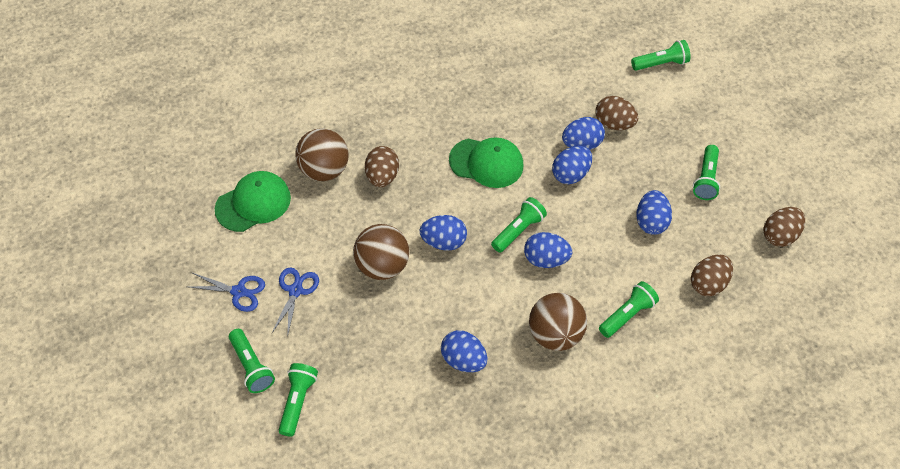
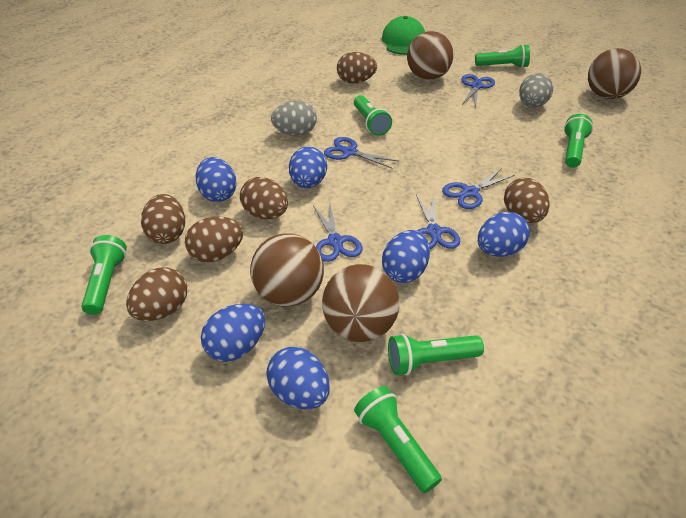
blue scissors: 2 -> 5
brown ball: 3 -> 4
brown egg: 4 -> 6
green cap: 2 -> 1
grey egg: 0 -> 2

